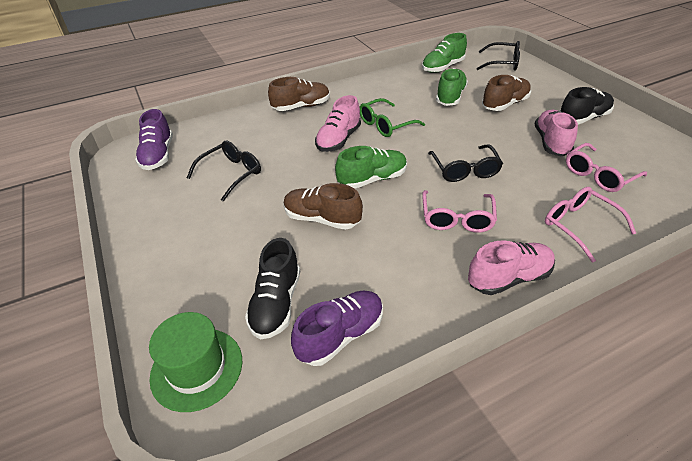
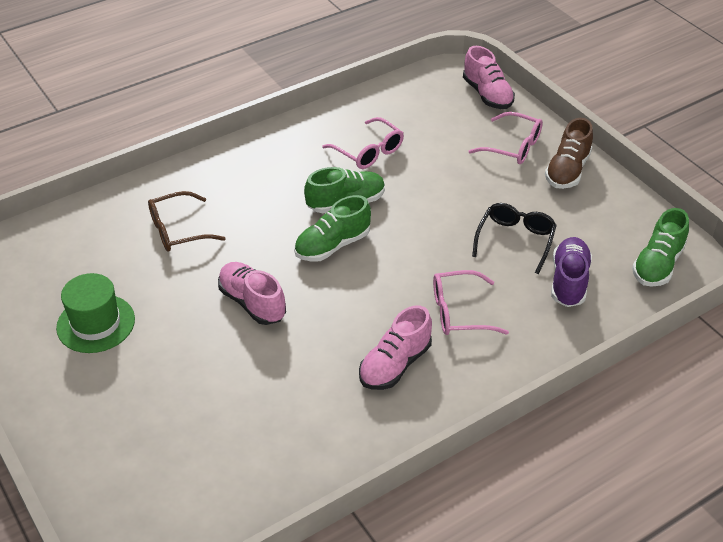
black glasses: 3 -> 1
black shoe: 2 -> 0
brown glasses: 0 -> 1
brown shoe: 3 -> 1
green glasses: 1 -> 0
purple shoe: 2 -> 1

